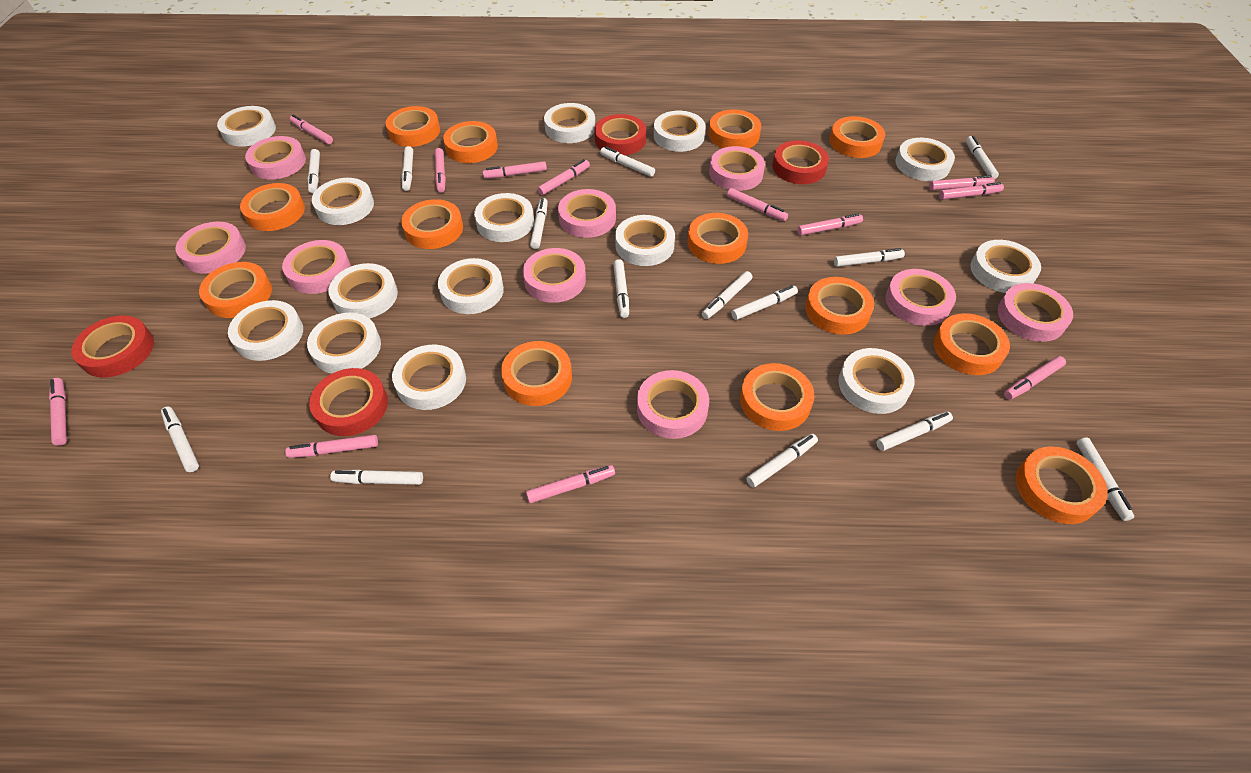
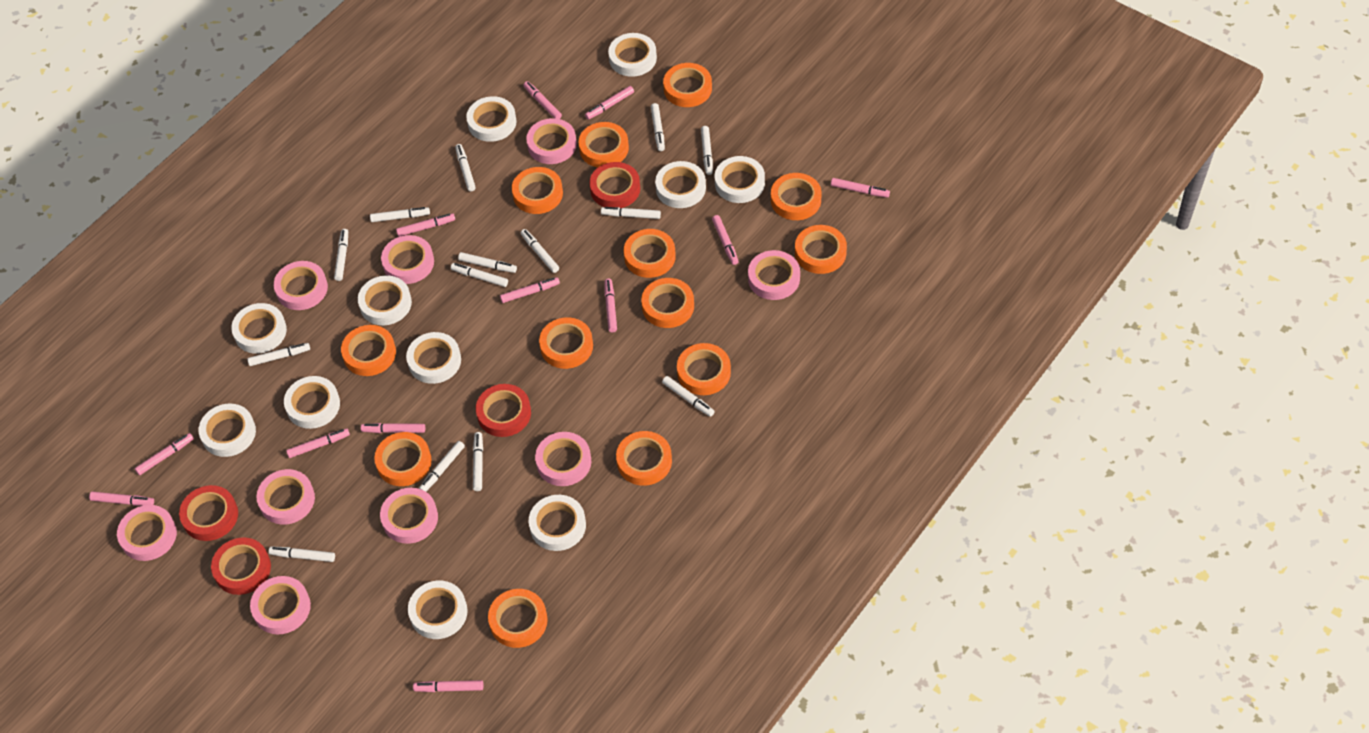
white tape: 14 -> 11

